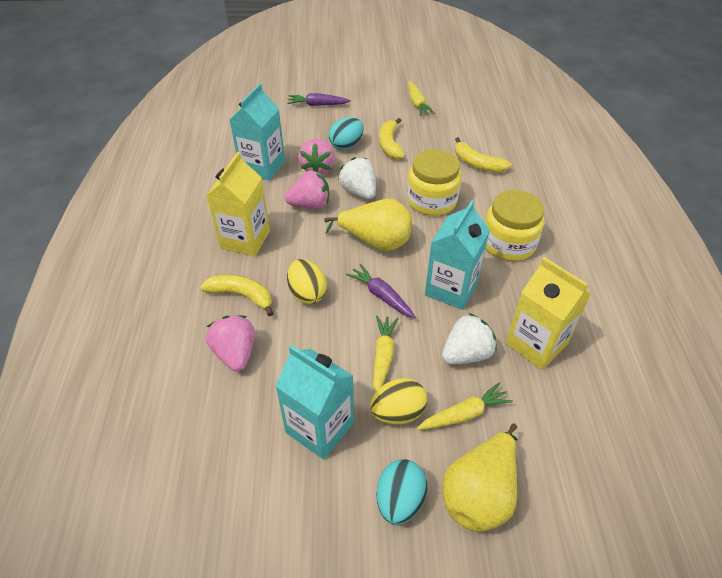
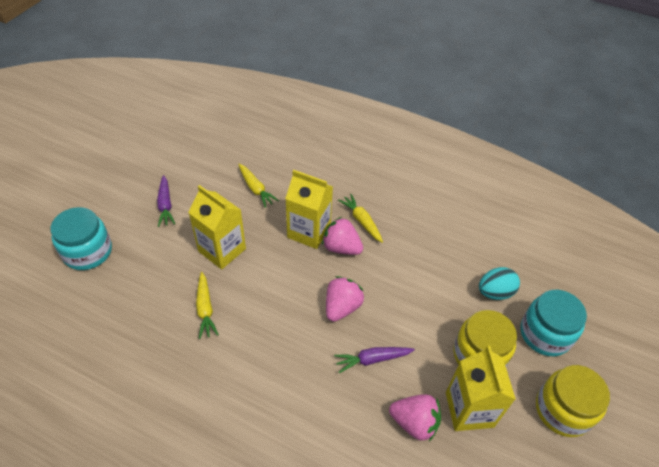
turquoise carton: 3 -> 0
turquoise egg: 2 -> 1
turquoise jar: 0 -> 2
white strawberry: 2 -> 0
yellow banana: 3 -> 0
yellow carton: 2 -> 3
yellow egg: 2 -> 0
yellow pear: 2 -> 0

